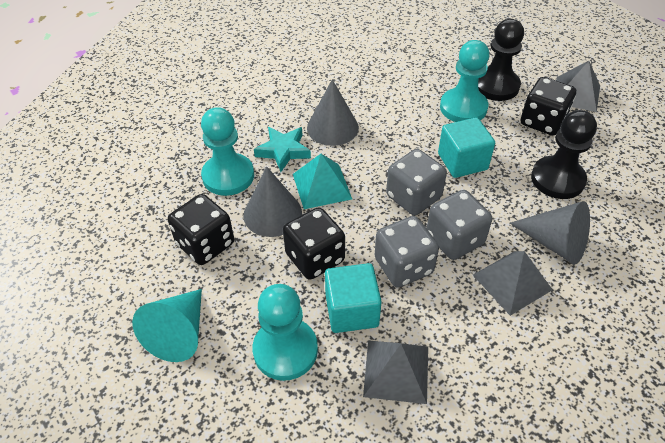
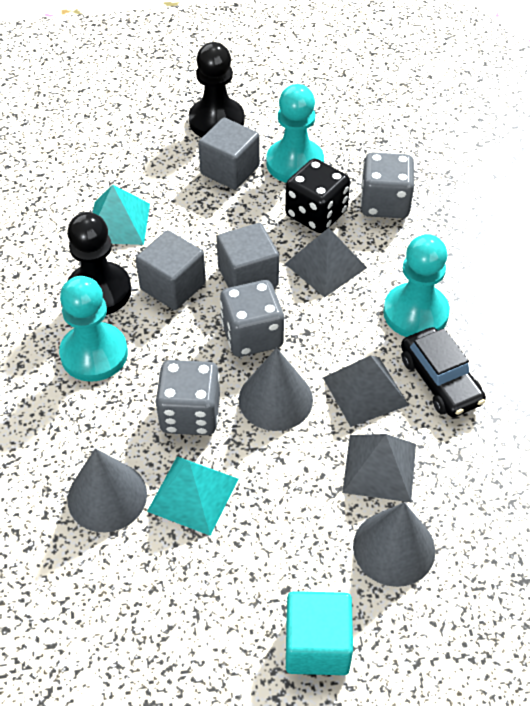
black car: 0 -> 1
black dice: 3 -> 1
grey cube: 0 -> 3
turquoise cone: 1 -> 0
turquoise cube: 2 -> 1
turquoise pyramid: 1 -> 2
turquoise star: 1 -> 0

